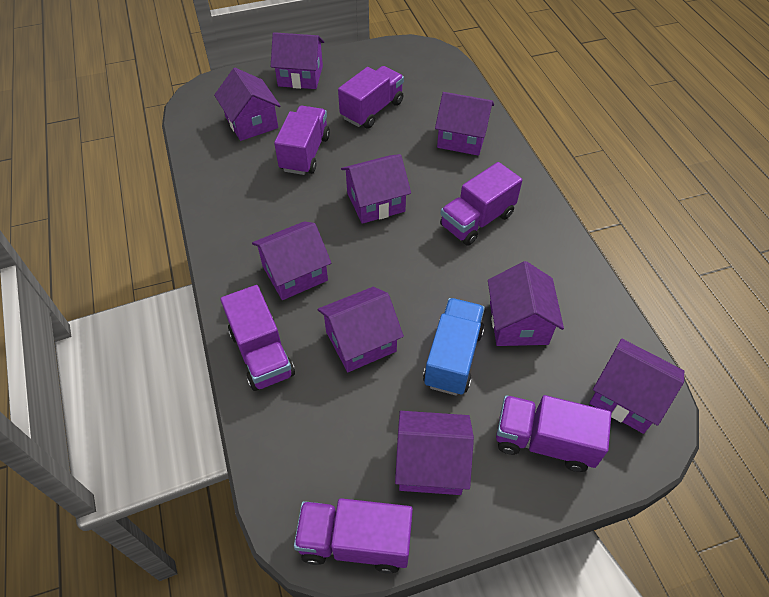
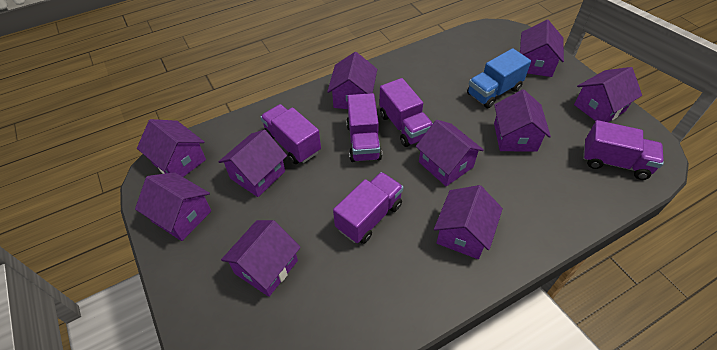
purple house: 9 -> 10
purple truck: 6 -> 5

